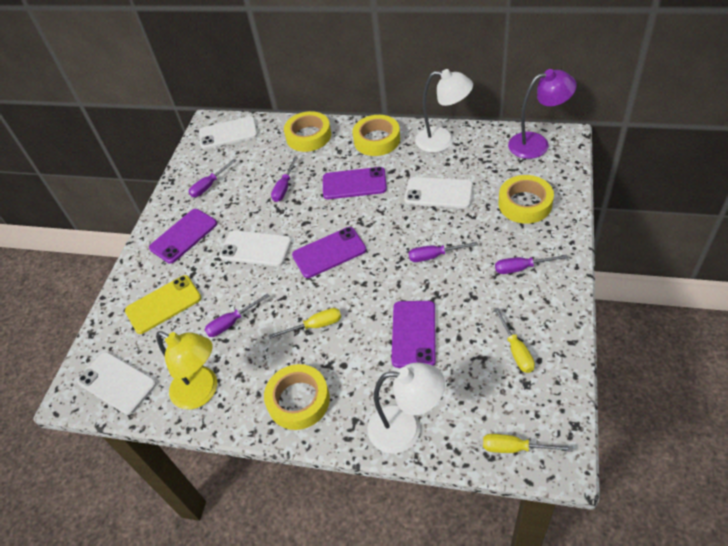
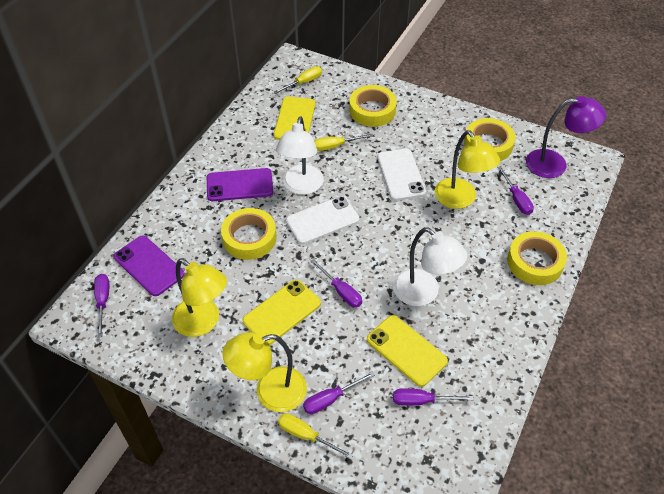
purple phone: 4 -> 2
white phone: 4 -> 2
yellow lamp: 1 -> 3
yellow phone: 1 -> 3

